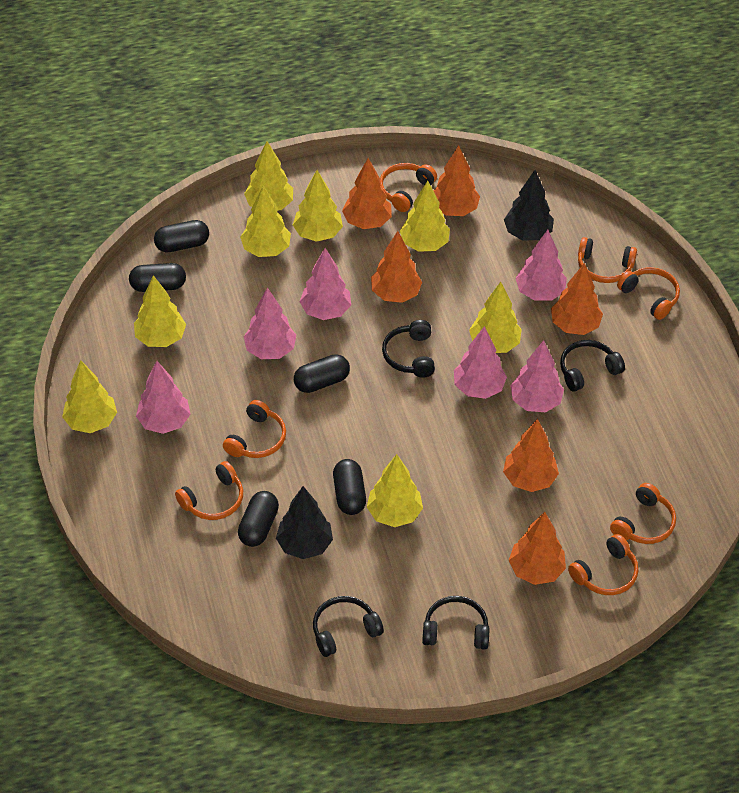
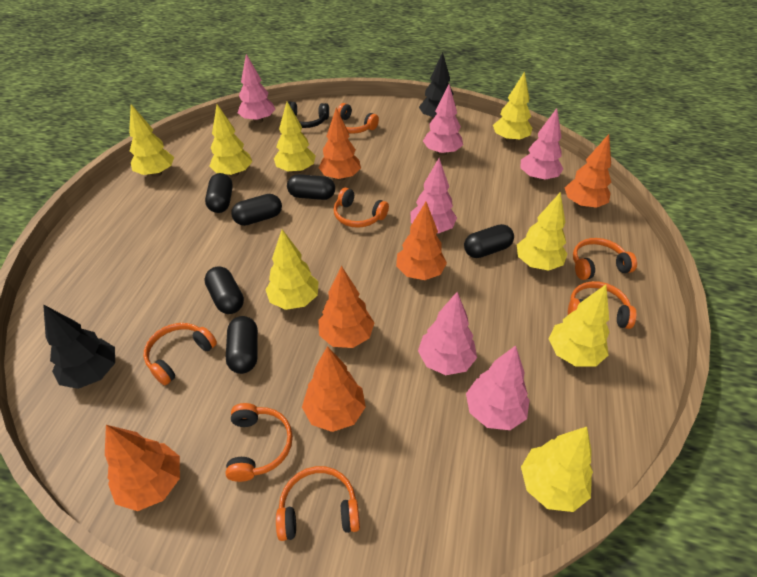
black capsule: 5 -> 6
black headphones: 4 -> 1

